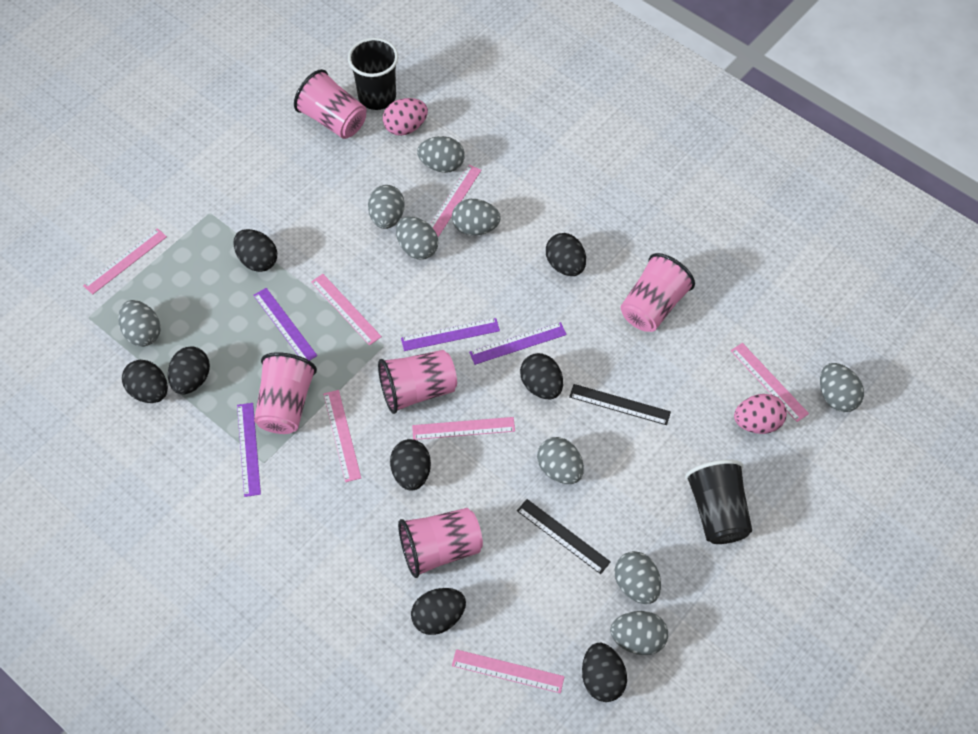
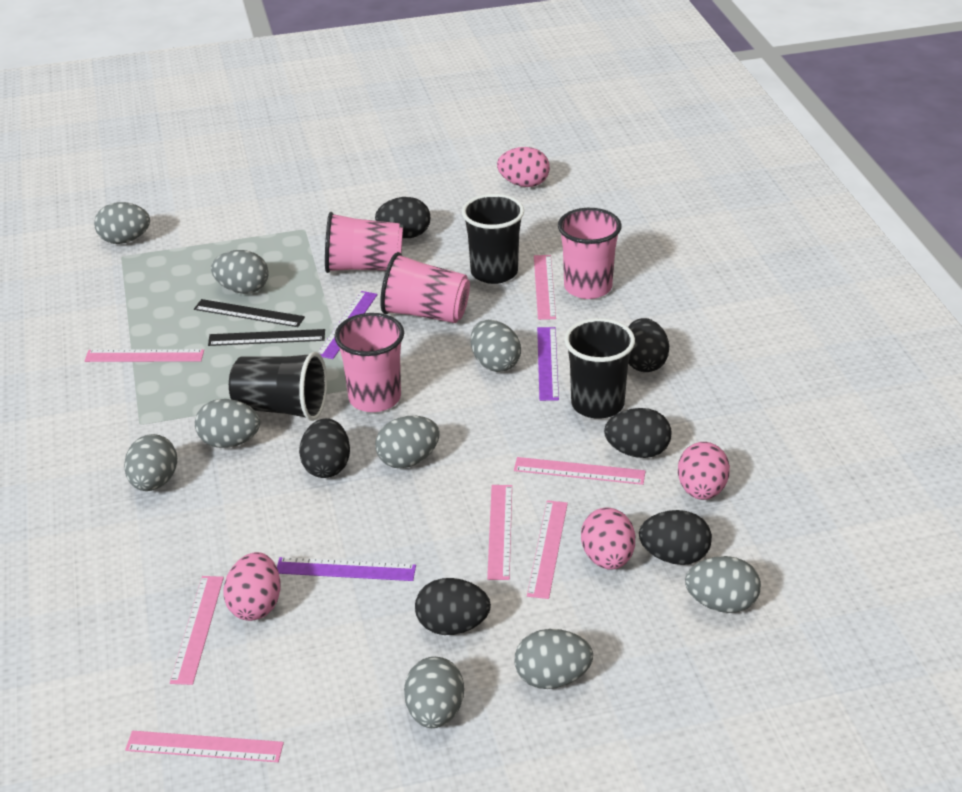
black cup: 2 -> 3
black egg: 8 -> 6
pink cup: 5 -> 4
pink egg: 2 -> 4
purple ruler: 4 -> 3

